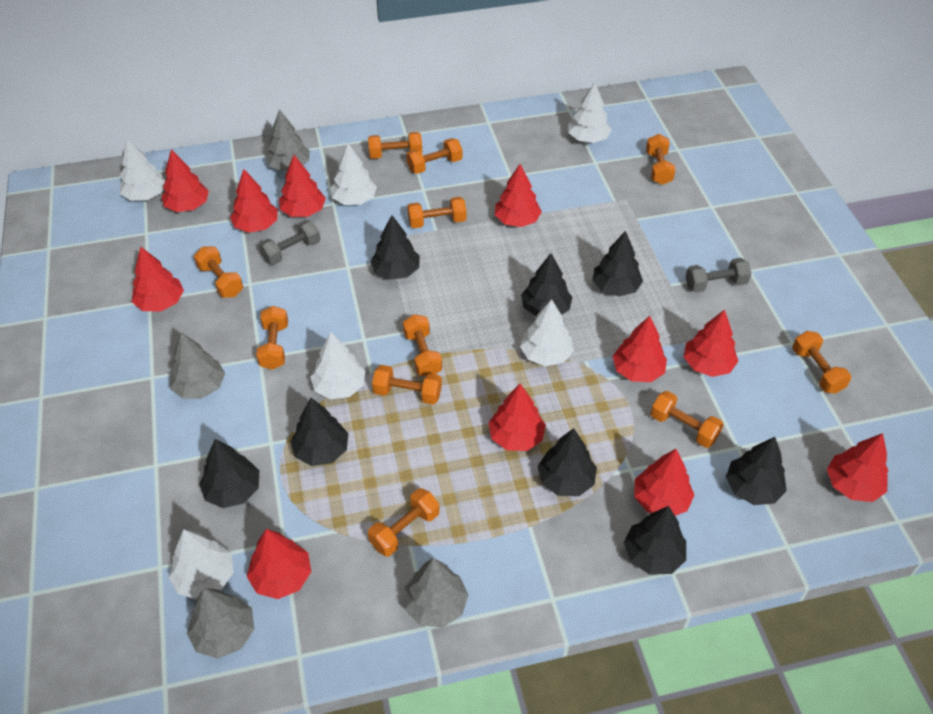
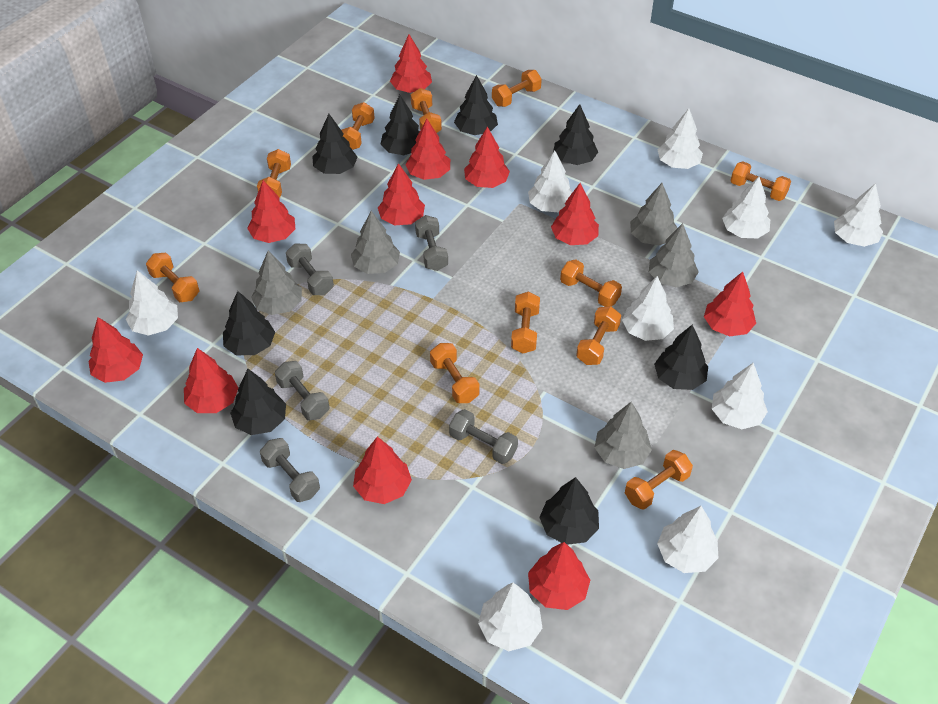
grey dumbbell: 2 -> 5
grey tree: 4 -> 5
white tree: 6 -> 9

